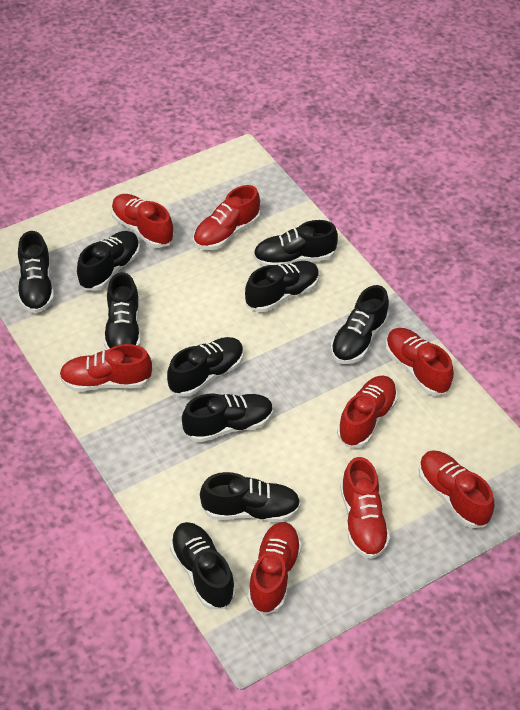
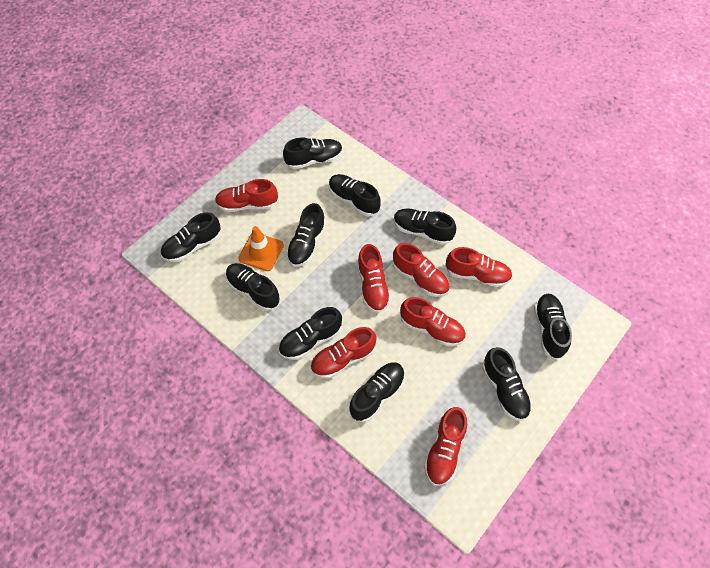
orange traffic cone: 0 -> 1
red shoe: 8 -> 7

